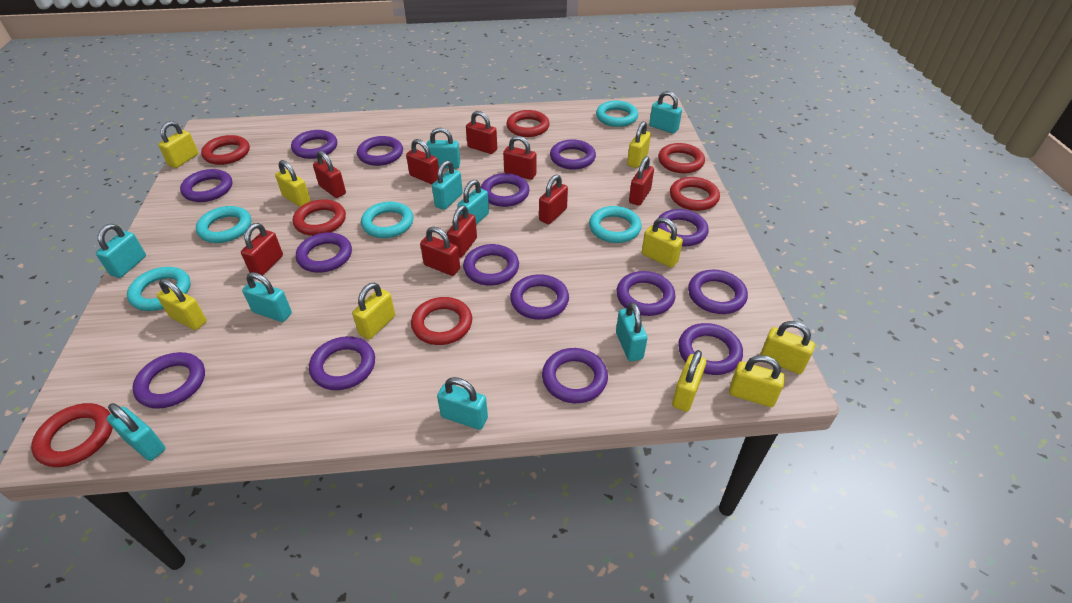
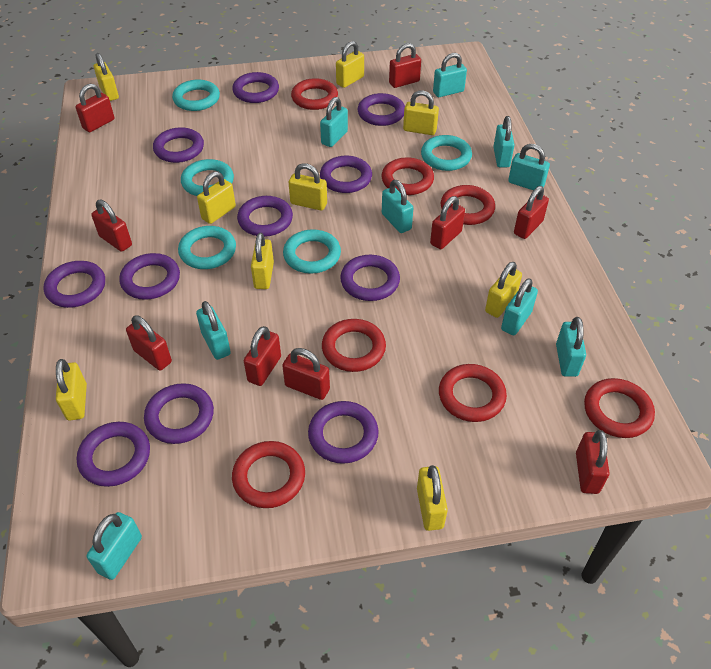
purple ring: 15 -> 11

